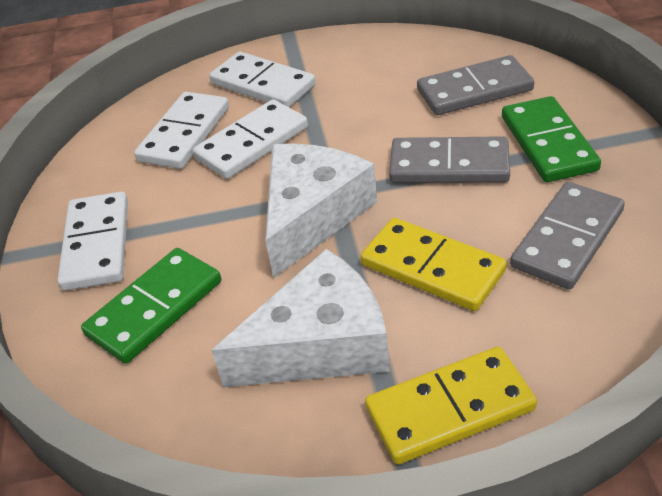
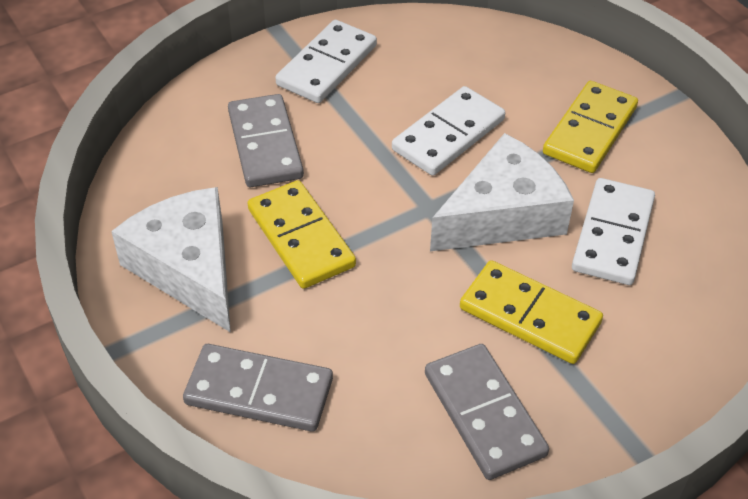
green domino: 2 -> 0
white domino: 4 -> 3
yellow domino: 2 -> 3

